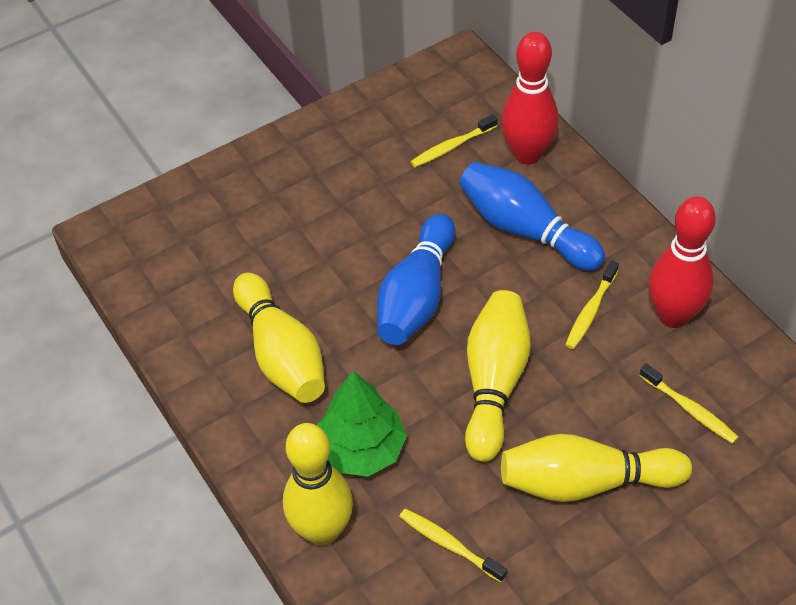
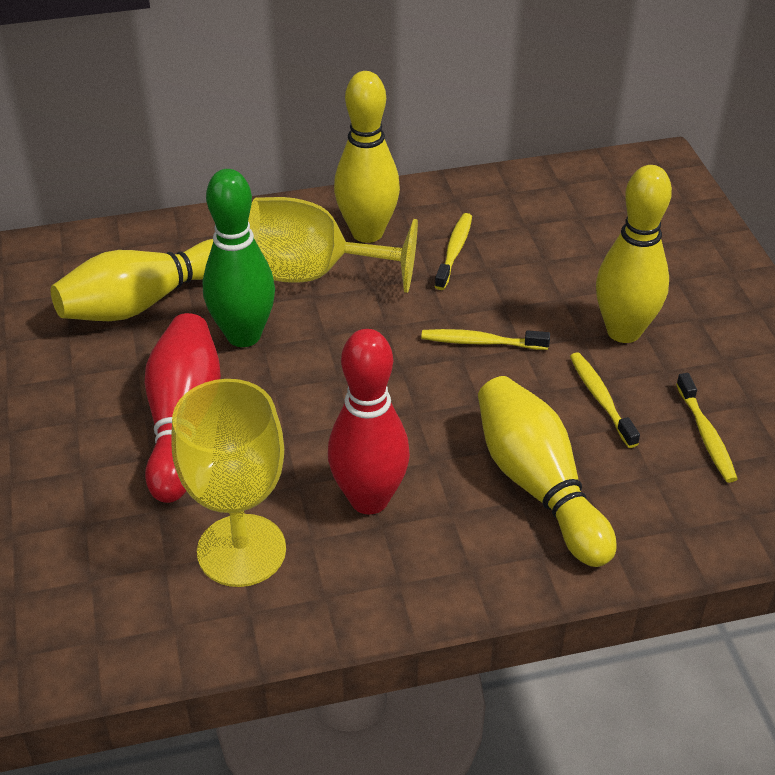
blue bowling pin: 2 -> 0
green bowling pin: 0 -> 1
green tree: 1 -> 0
yellow goblet: 0 -> 2

